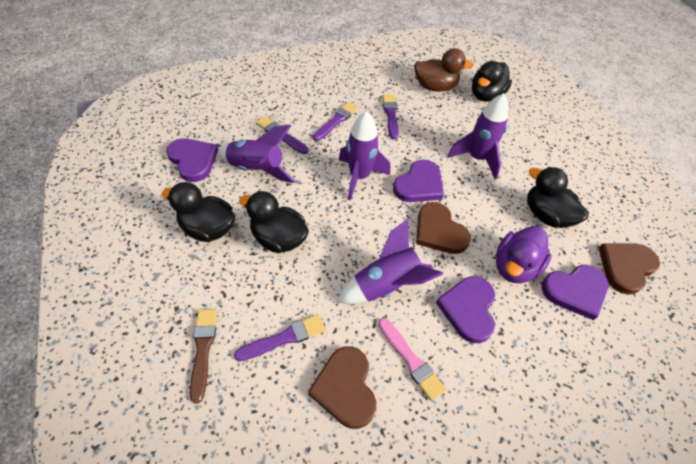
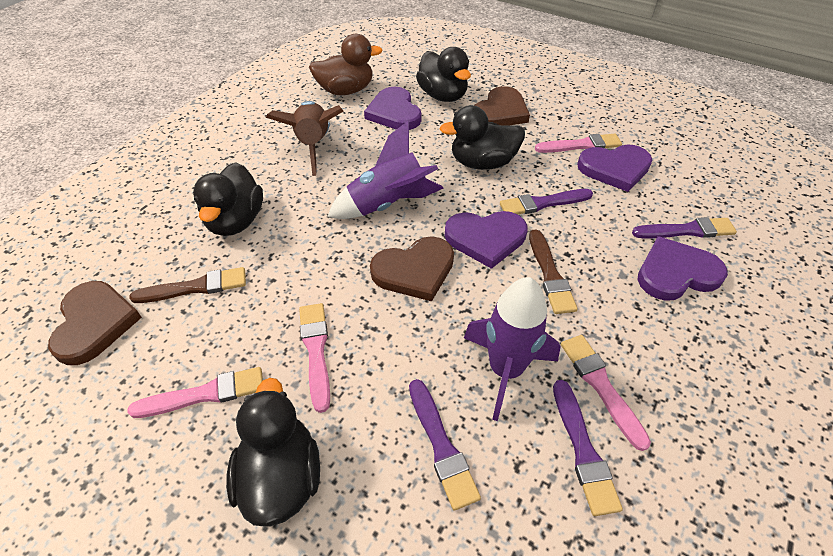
brown brush: 1 -> 2
brown rocket: 0 -> 1
pink brush: 1 -> 4
purple duck: 1 -> 0
purple rocket: 4 -> 2

